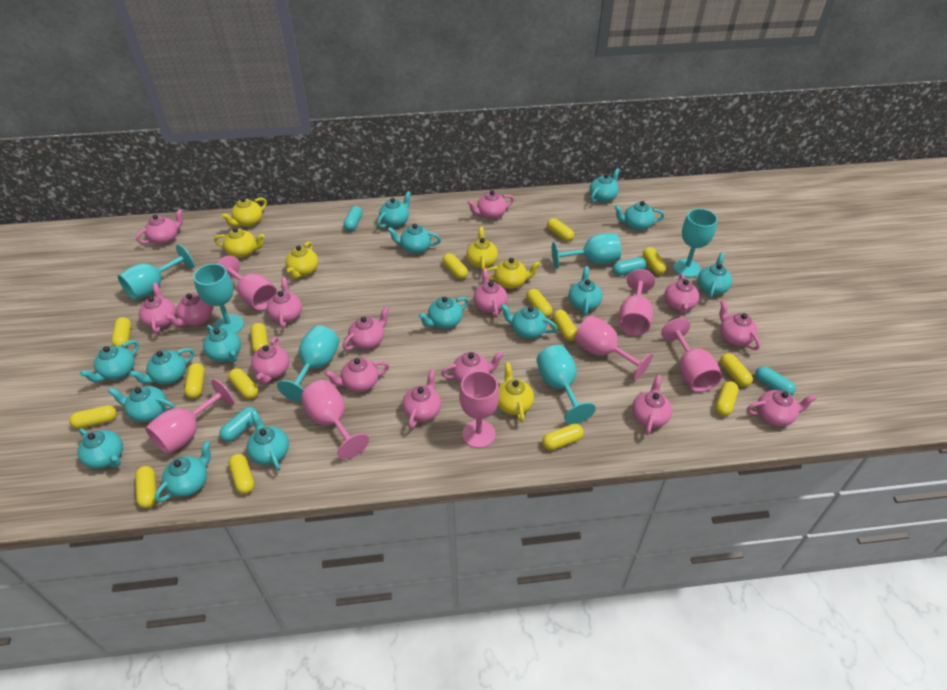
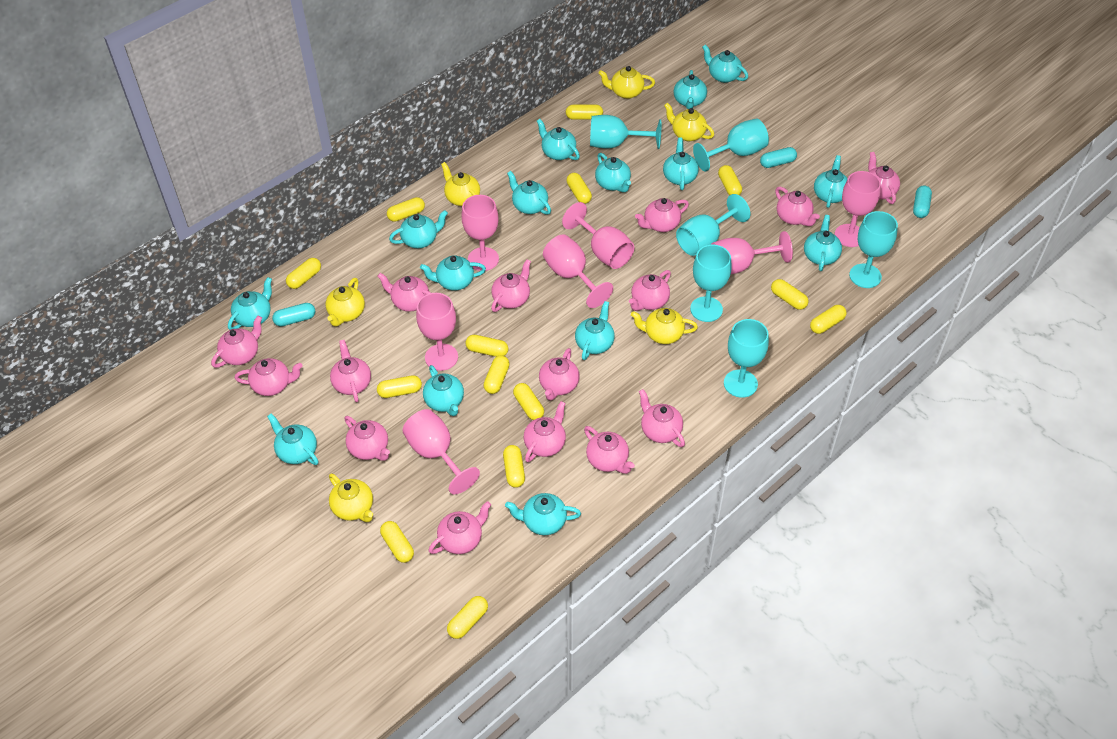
turquoise capsule: 4 -> 3
yellow capsule: 15 -> 14

